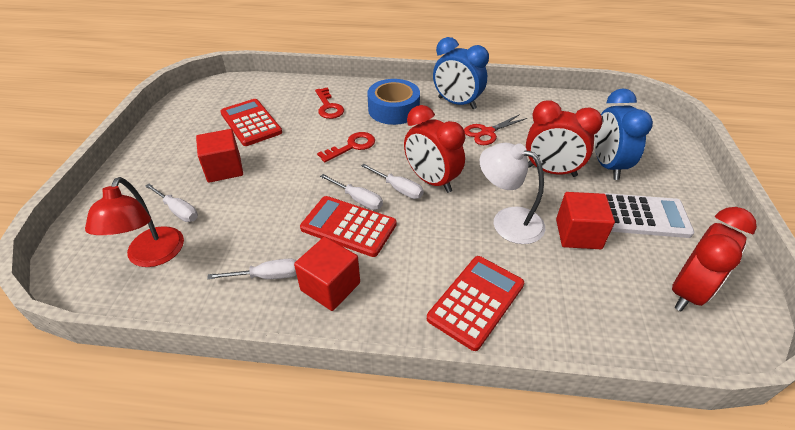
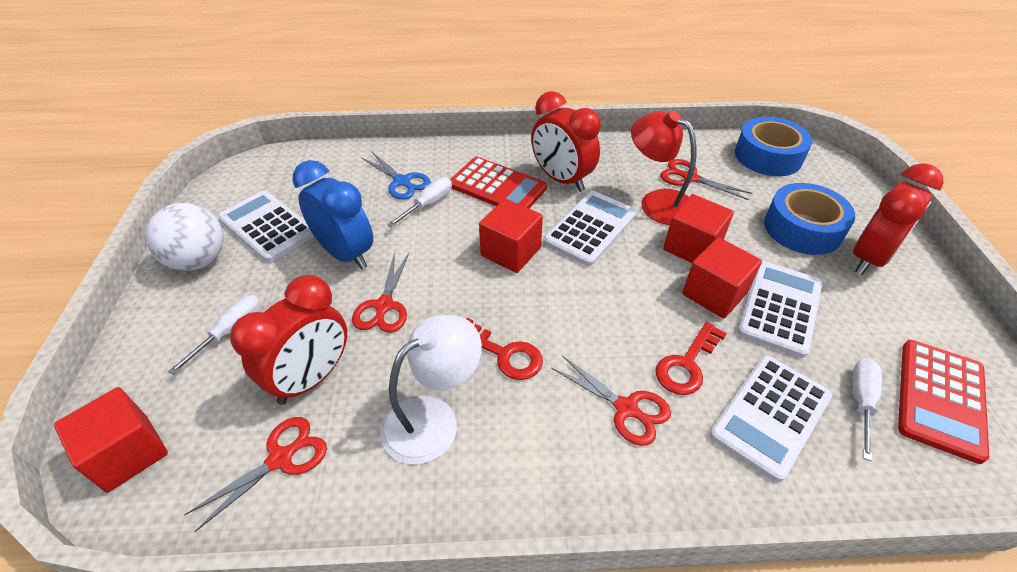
blue clock: 2 -> 1
blue scissors: 0 -> 1
blue tape: 1 -> 2
red calculator: 3 -> 2
red cube: 3 -> 4
red scissors: 1 -> 4
white ball: 0 -> 1
white calculator: 1 -> 4
white screwdriver: 4 -> 3

